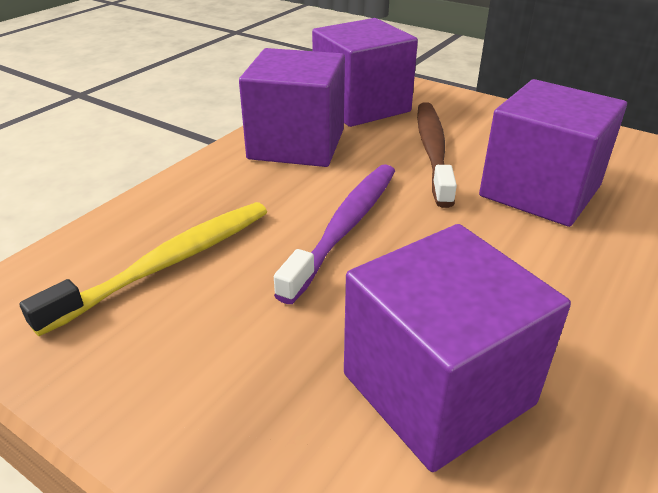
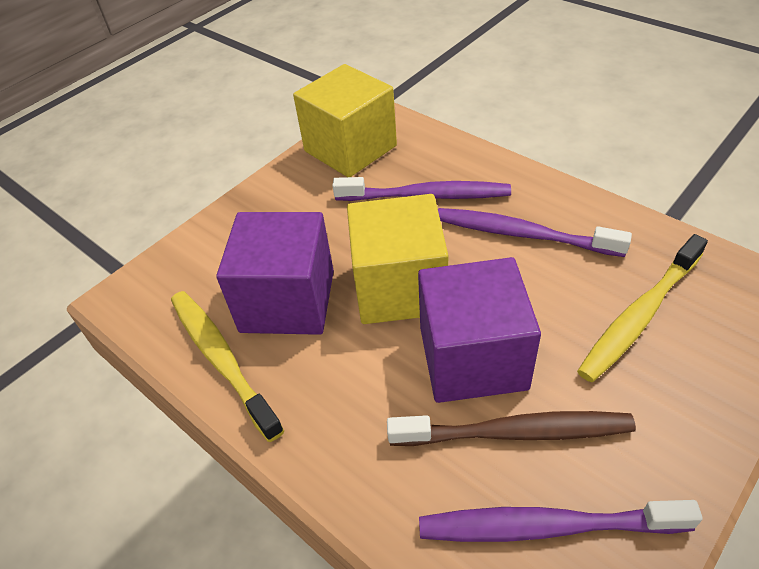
purple cube: 4 -> 2
purple toothbrush: 1 -> 3
yellow cube: 0 -> 2
yellow toothbrush: 1 -> 2

